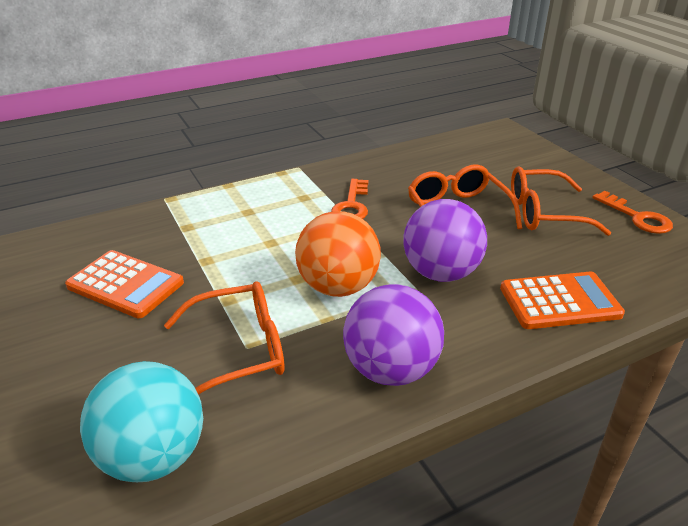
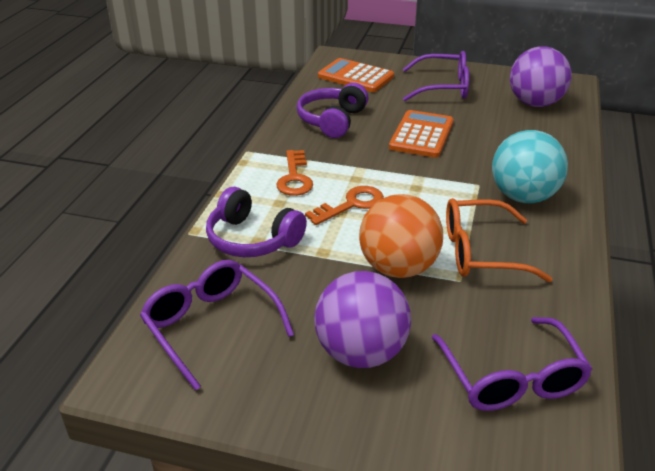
orange glasses: 3 -> 1
purple glasses: 0 -> 3
purple headphones: 0 -> 2

